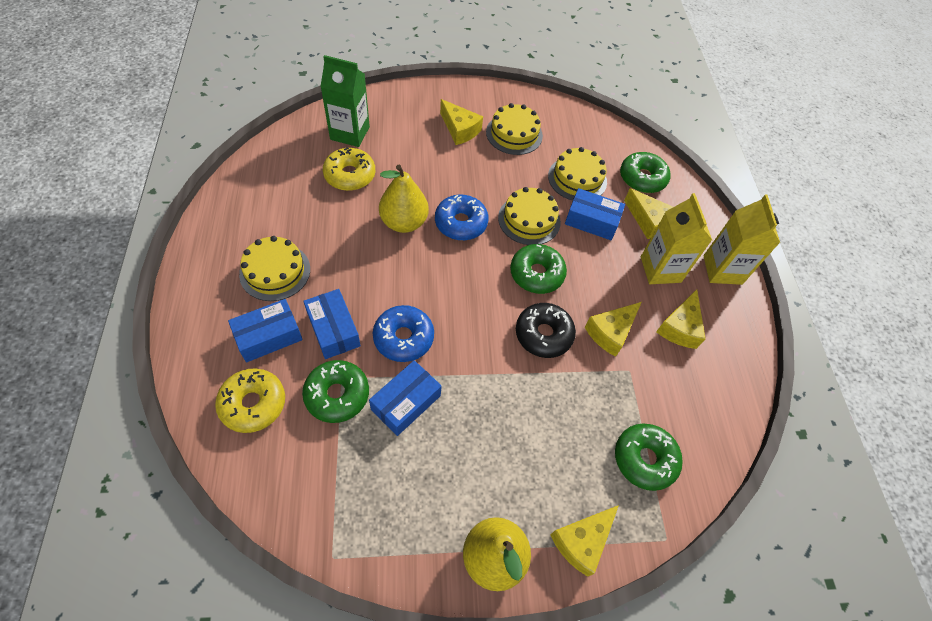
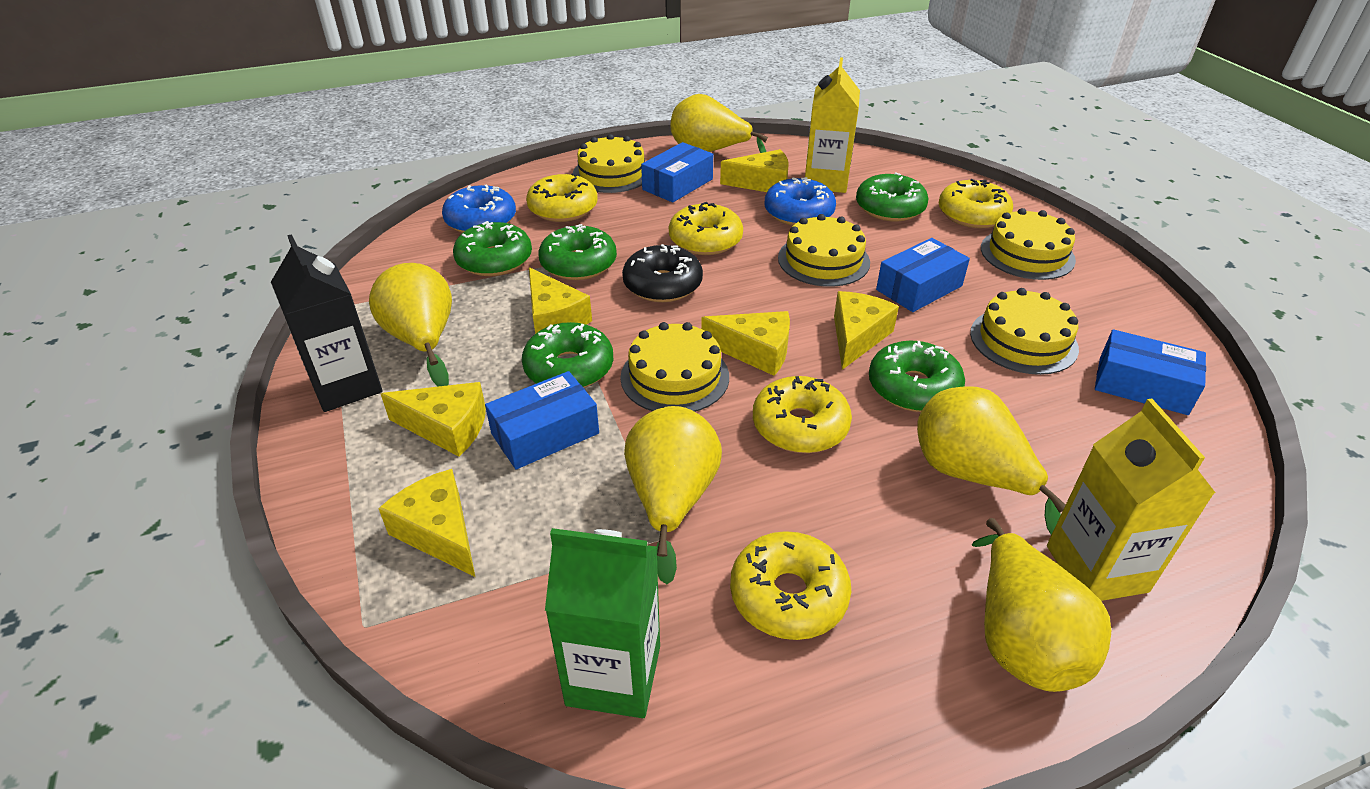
black carton: 0 -> 1
green donut: 4 -> 5
yellow cake: 4 -> 5
yellow cheese: 5 -> 6
yellow donut: 2 -> 5
yellow pear: 2 -> 5

